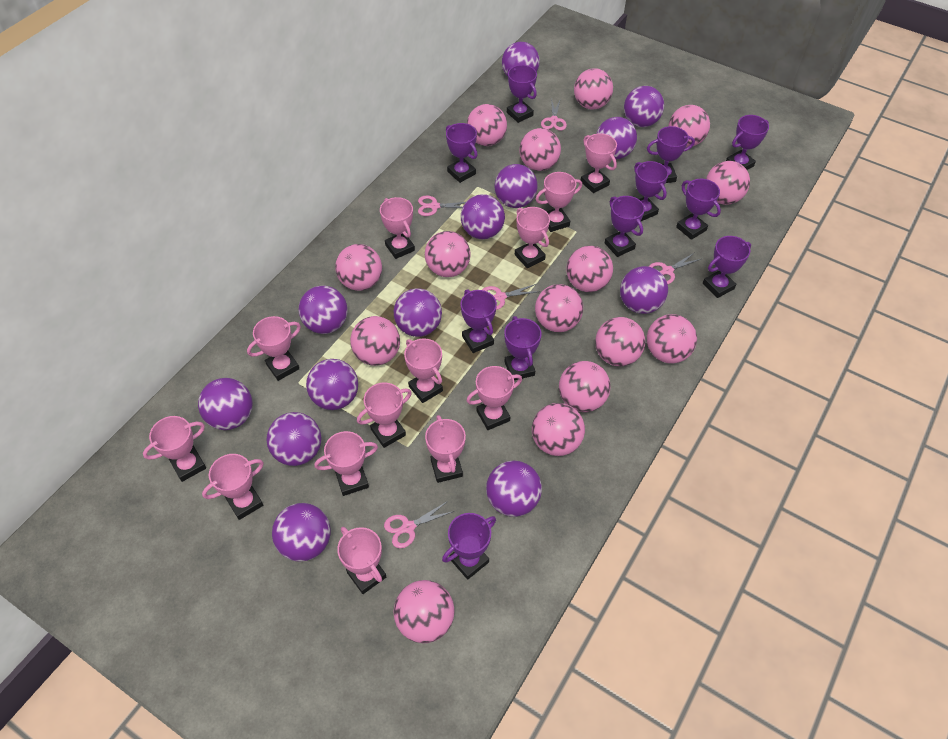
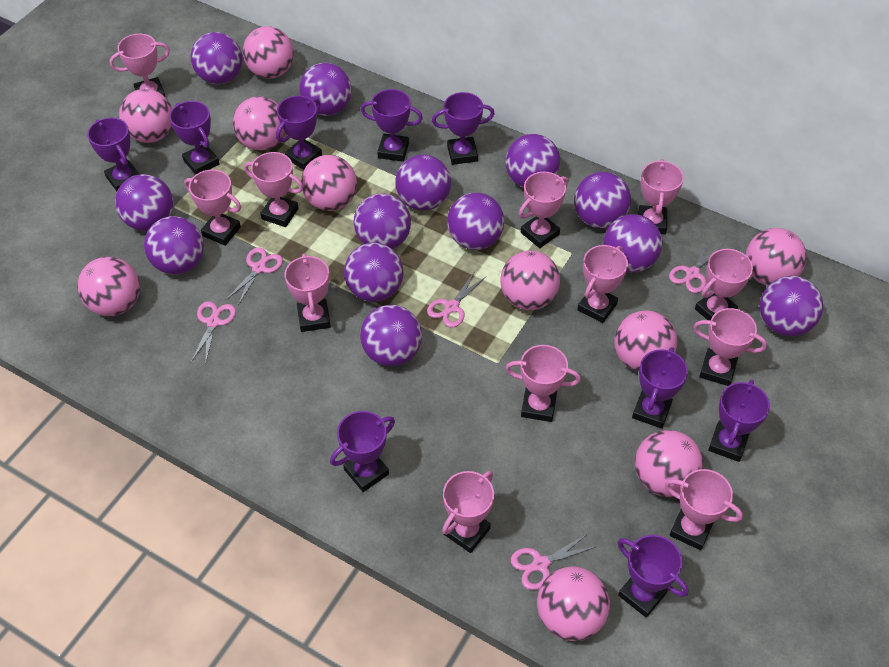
pink ball: 15 -> 10
pink trophy: 13 -> 12
purple trophy: 11 -> 9

